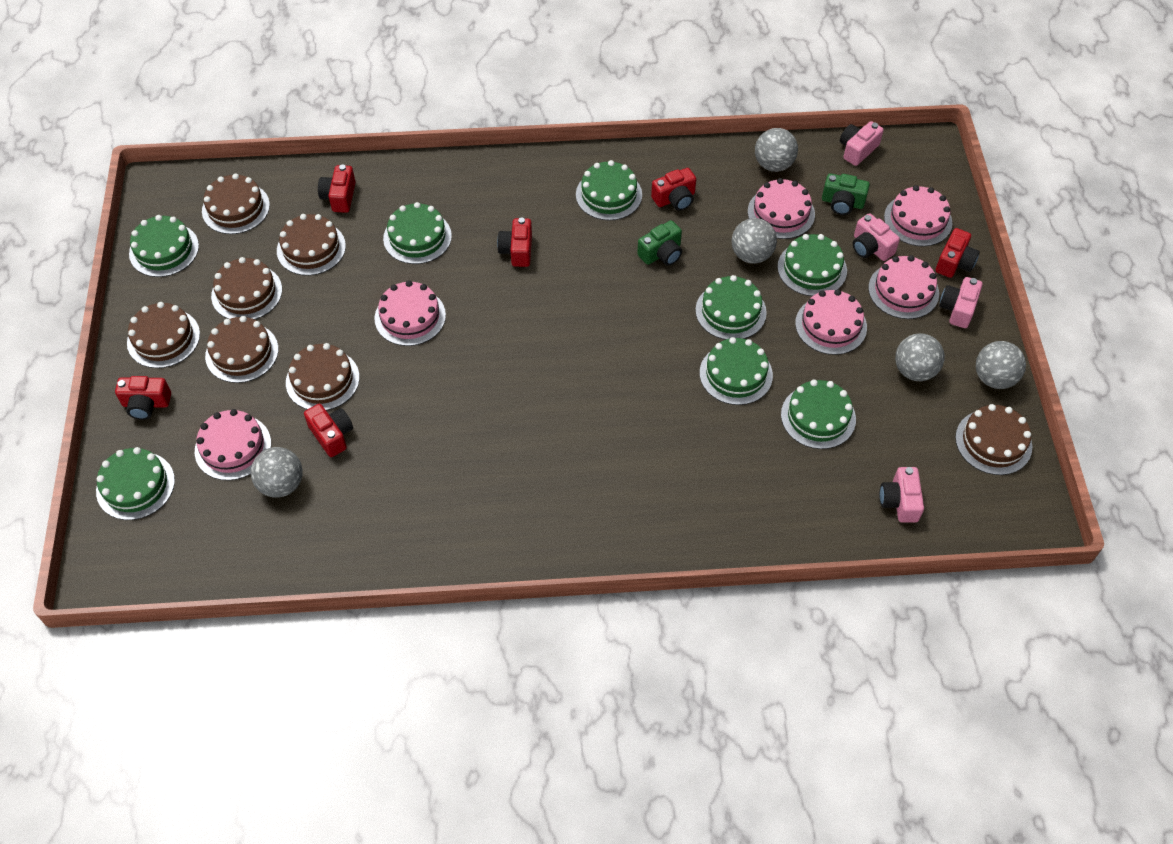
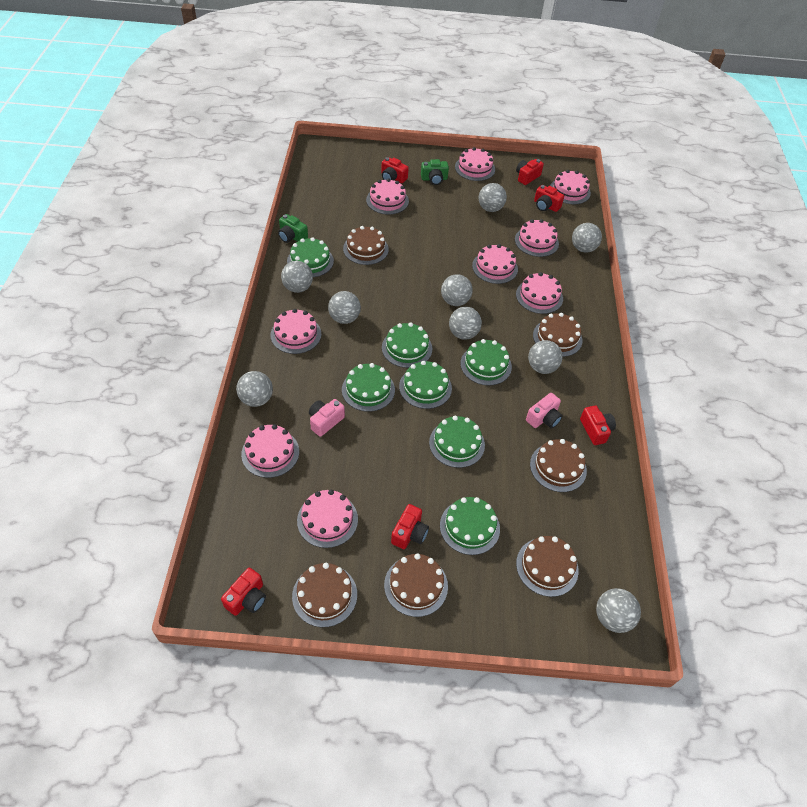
brown cake: 7 -> 6
green cake: 8 -> 7
grey ball: 5 -> 9
pink cake: 6 -> 9
pink camera: 4 -> 2

